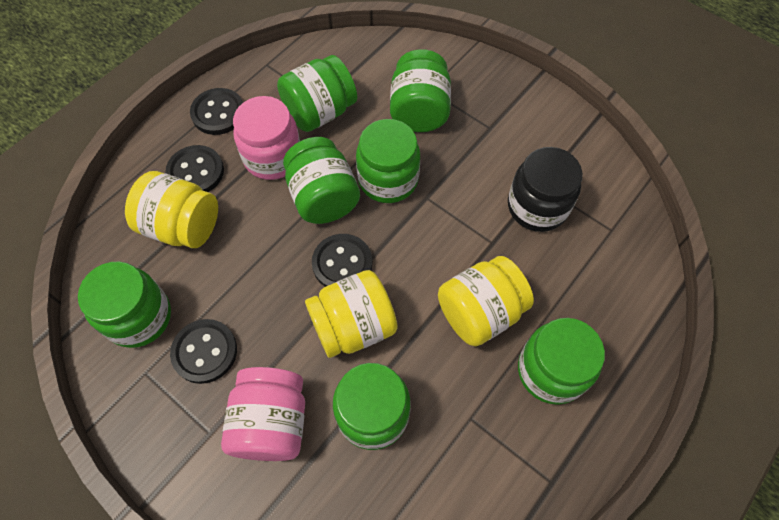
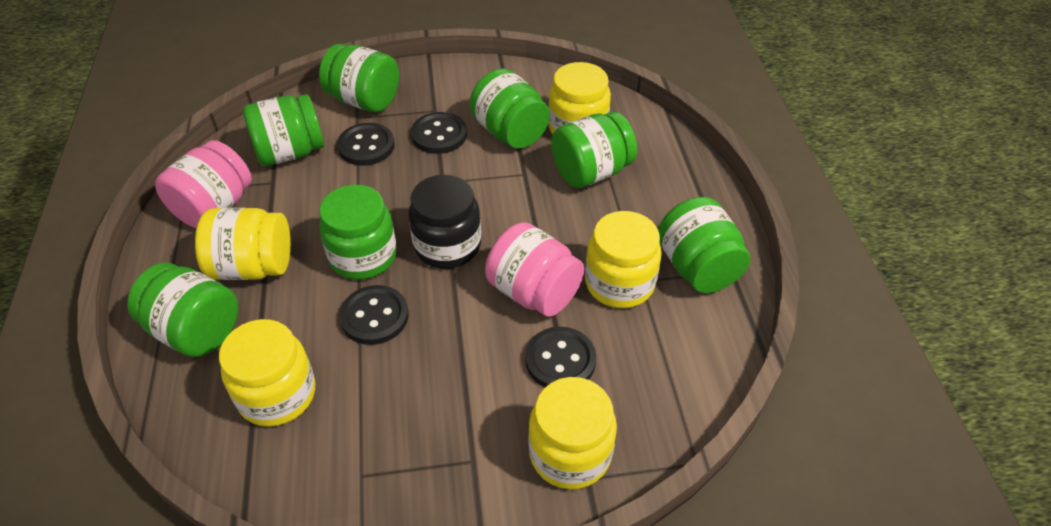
yellow jar: 3 -> 5

